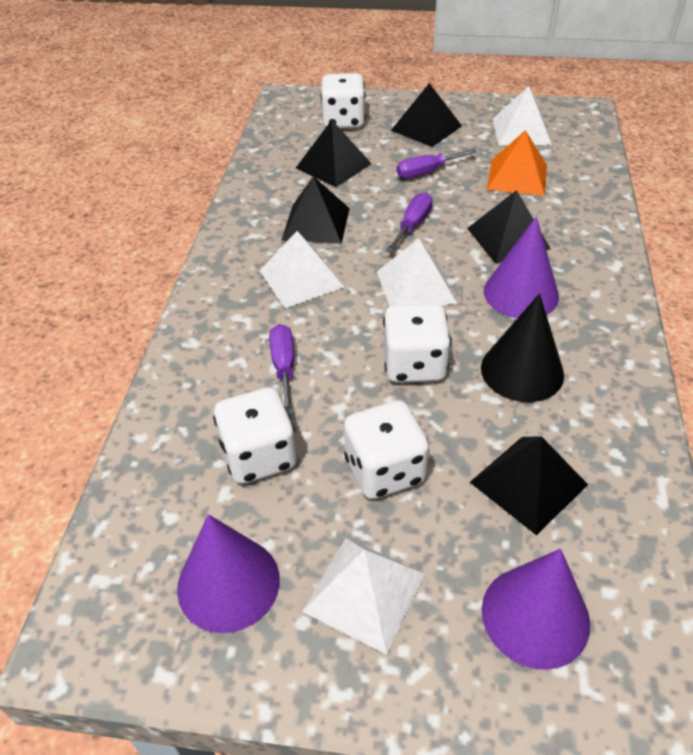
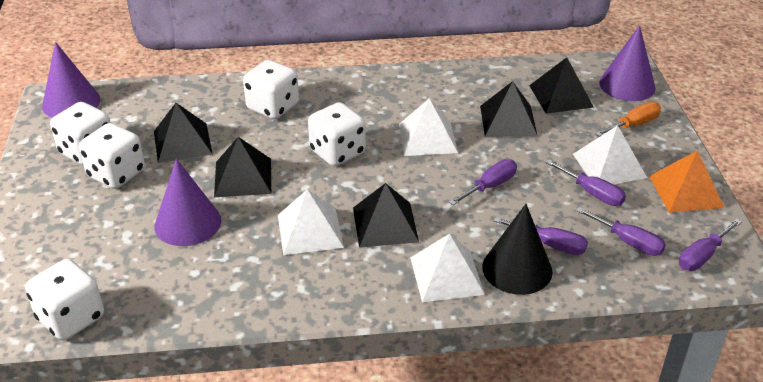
orange screwdriver: 0 -> 1
purple screwdriver: 3 -> 5
white dice: 4 -> 5

